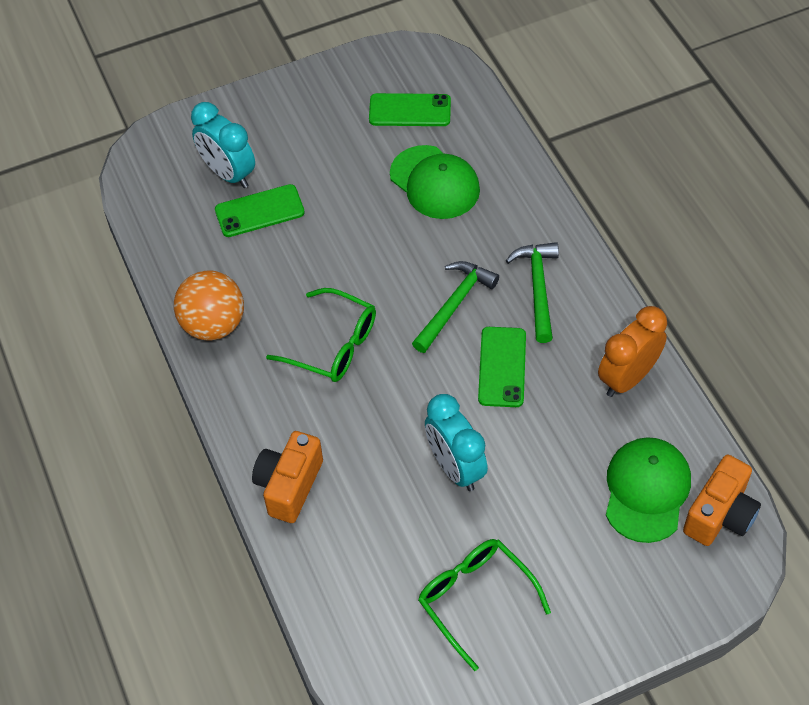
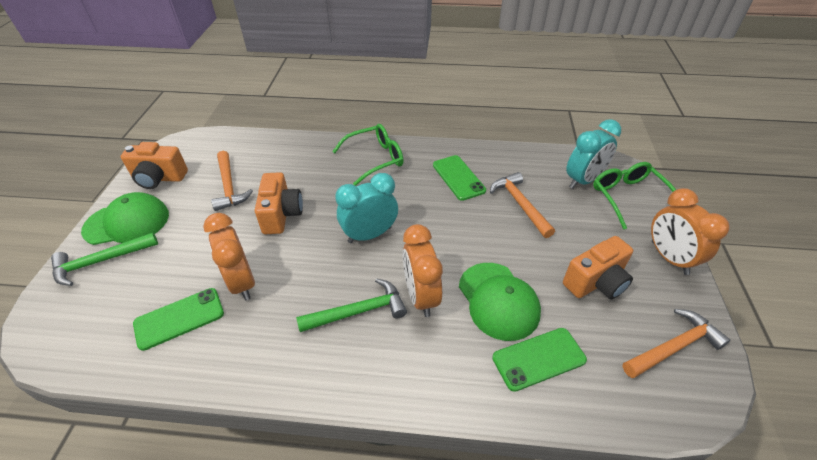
orange ball: 1 -> 0
orange camera: 2 -> 3
orange clock: 1 -> 3
orange hammer: 0 -> 3

